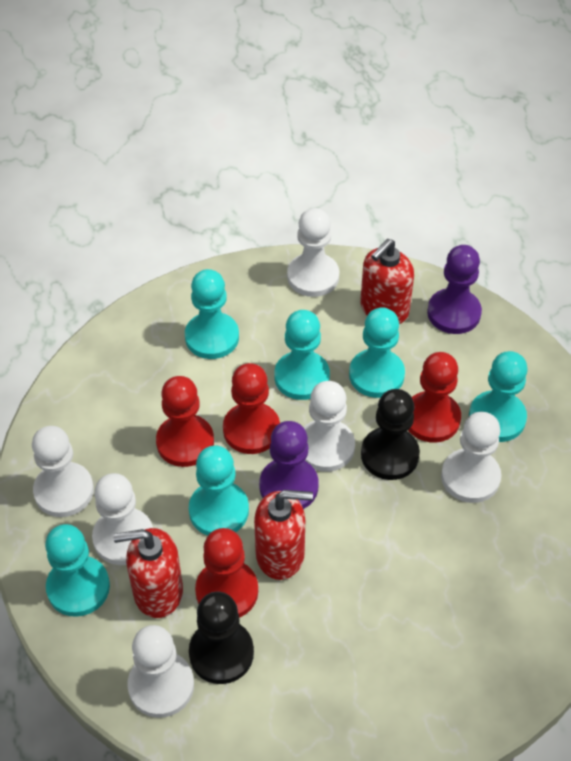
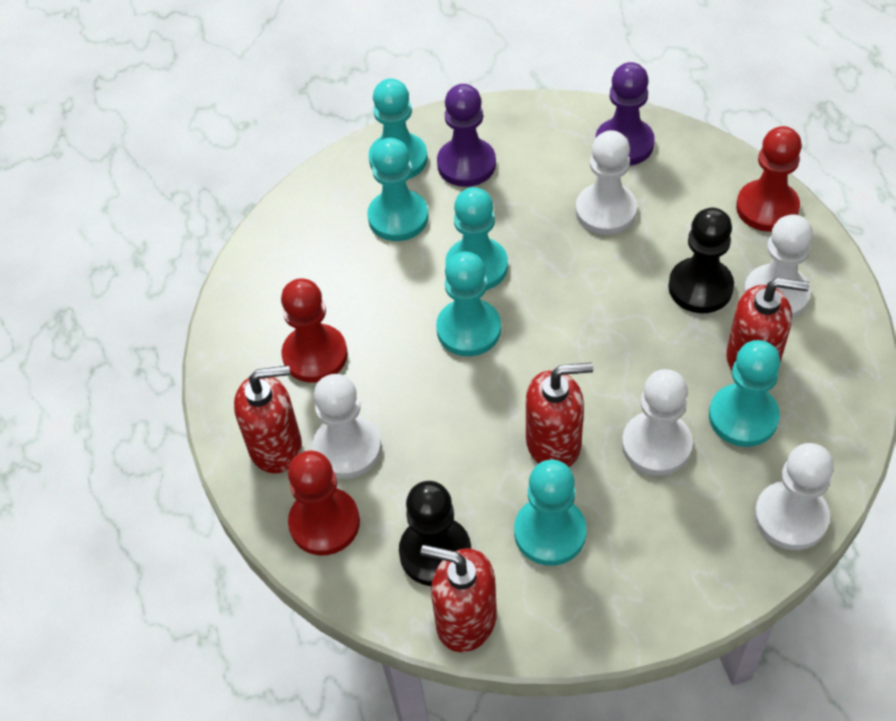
red pawn: 4 -> 3
red soap dispenser: 3 -> 4
white pawn: 6 -> 5

